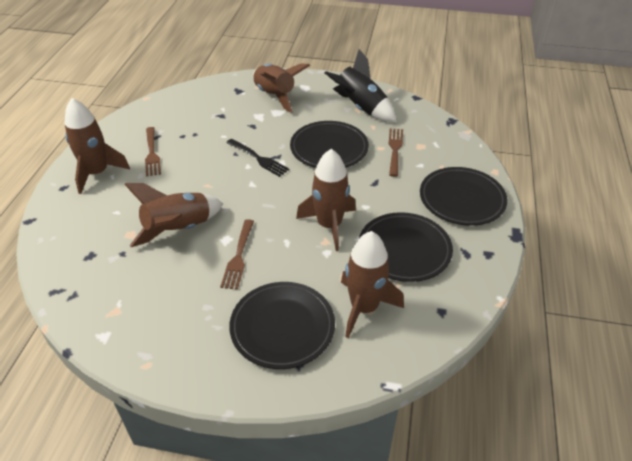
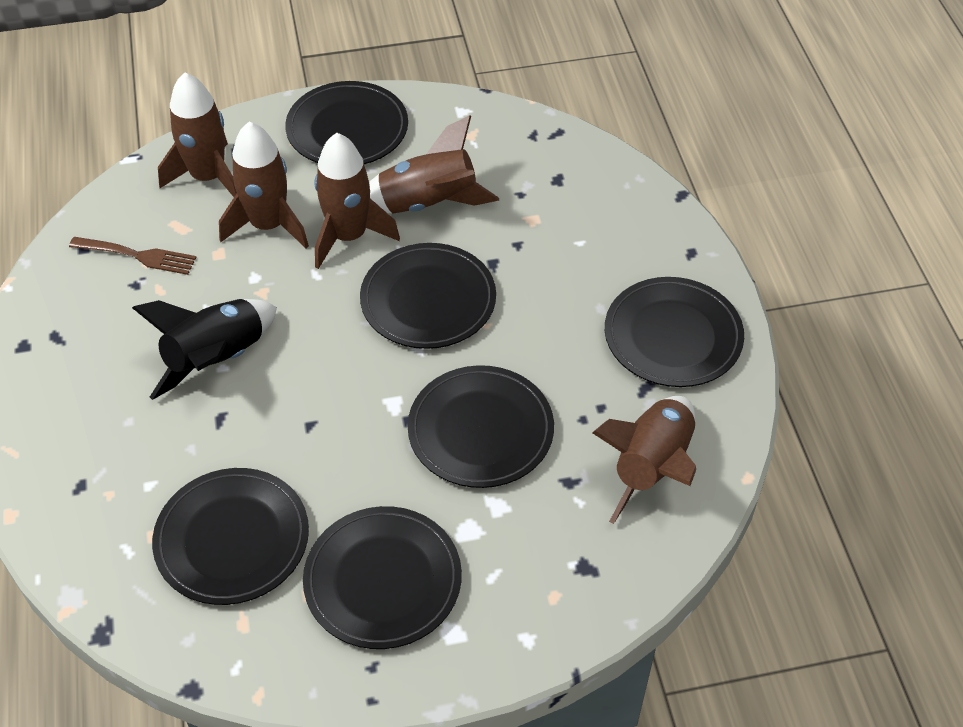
black fork: 1 -> 0
black plate: 4 -> 6
brown fork: 3 -> 1

